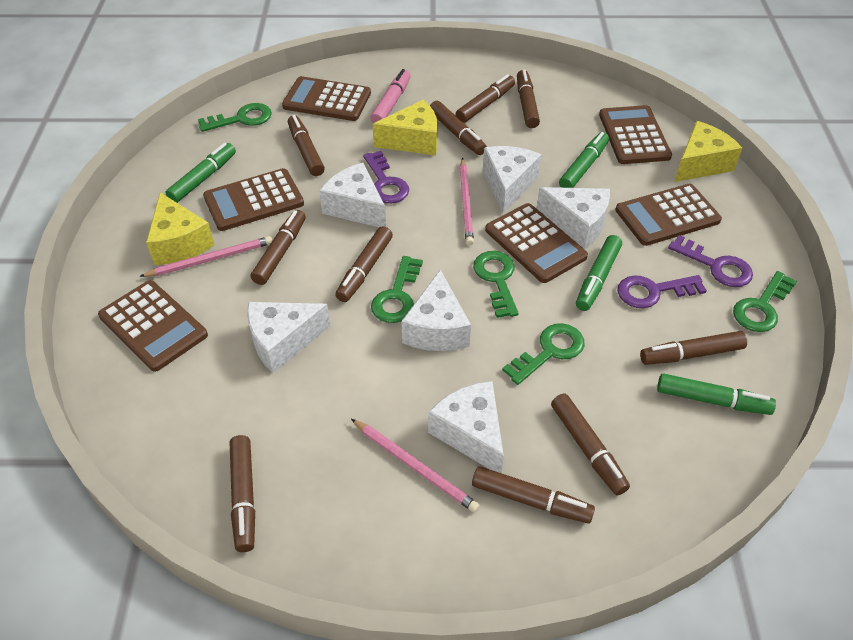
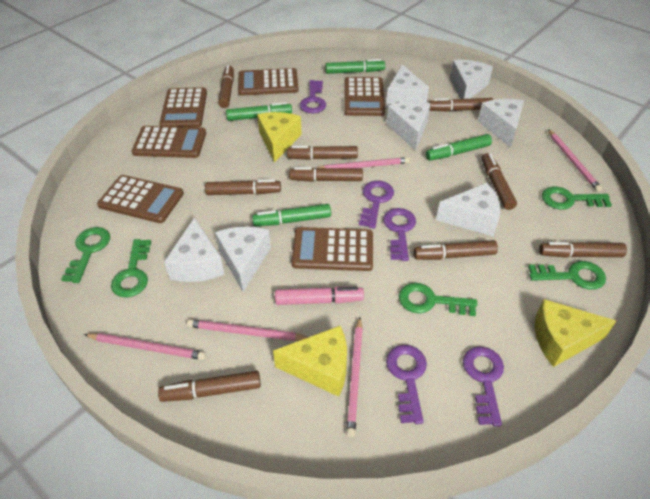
brown marker: 10 -> 9
pink pencil: 3 -> 5
purple key: 3 -> 5
white cheese: 6 -> 7

